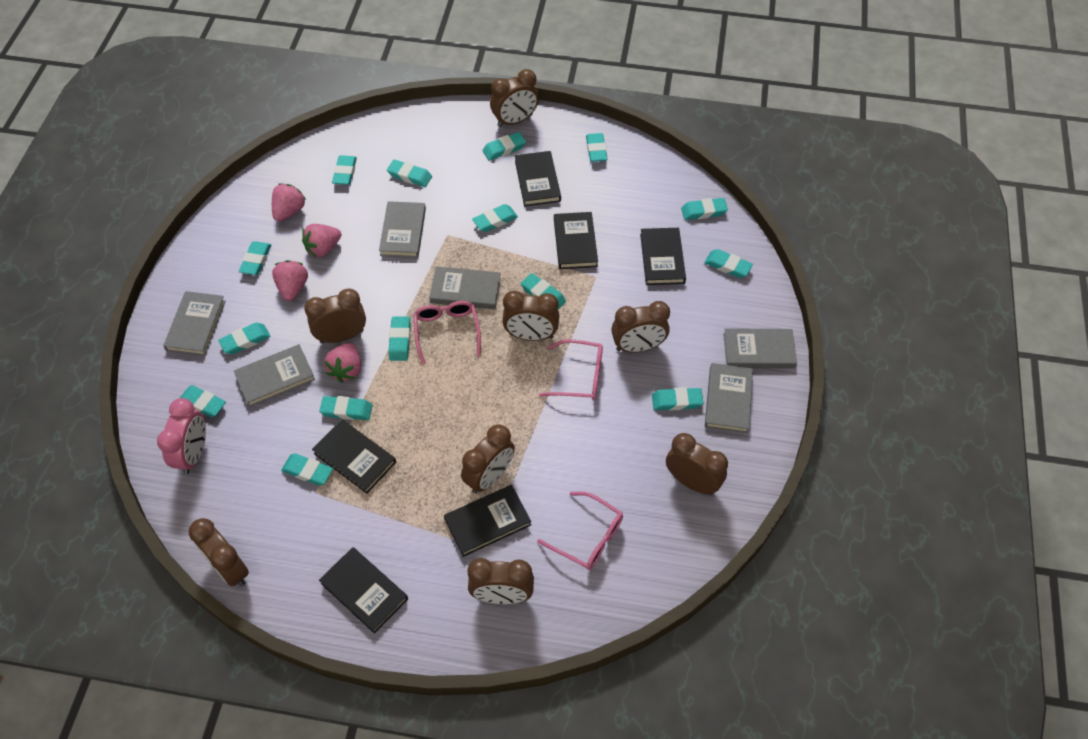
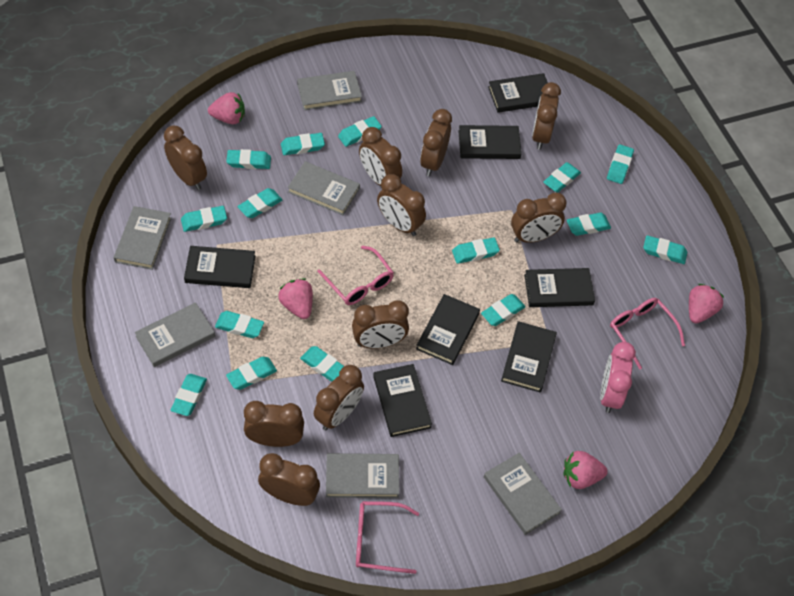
black book: 6 -> 7
brown clock: 8 -> 10

